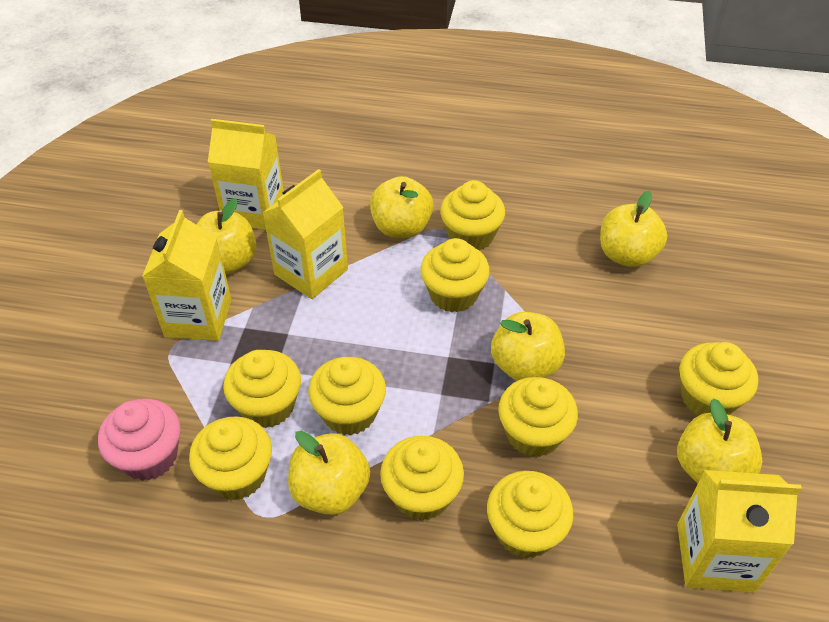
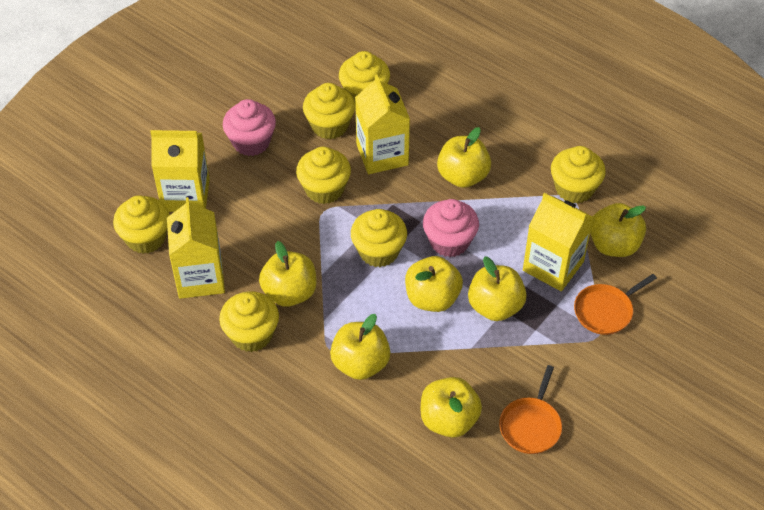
orange pan: 0 -> 2
pink cupcake: 1 -> 2
yellow apple: 6 -> 7
yellow cupcake: 9 -> 7

